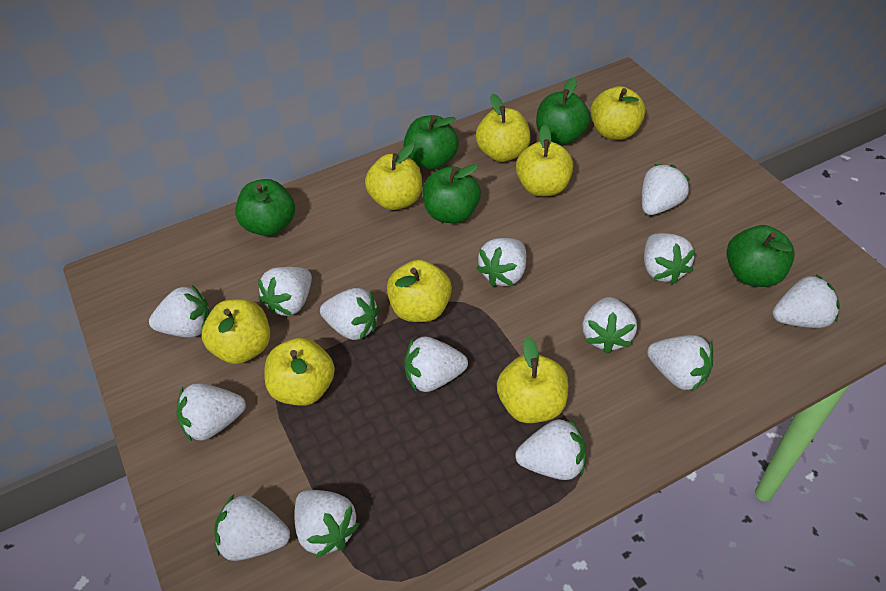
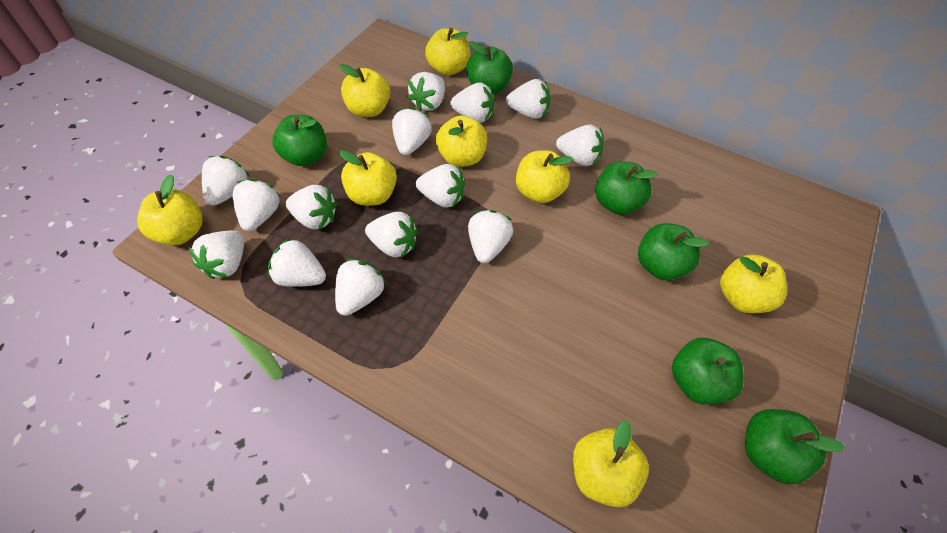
green apple: 5 -> 6

